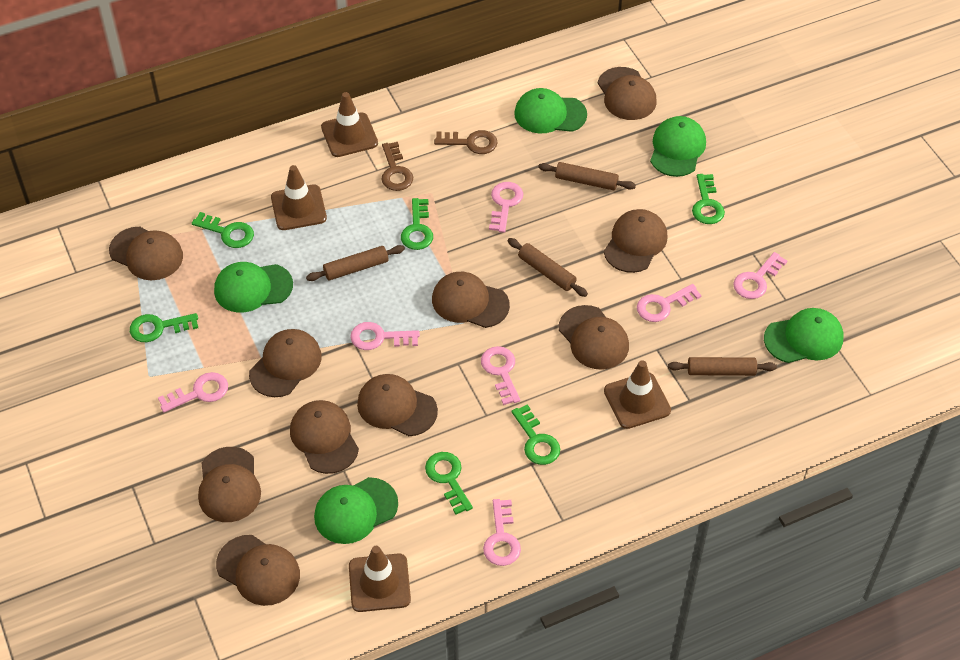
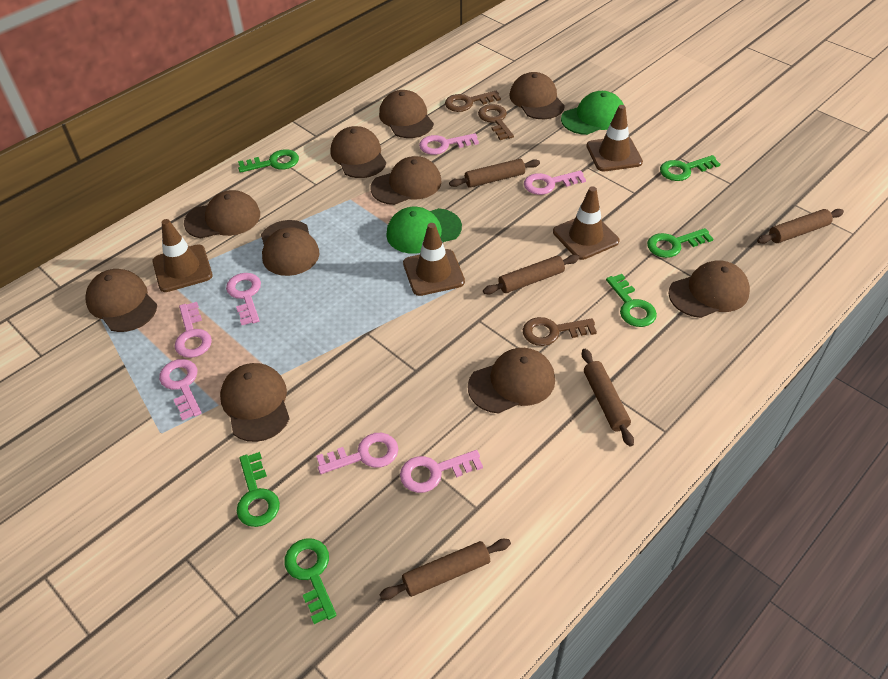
brown key: 2 -> 3
brown rolling pin: 4 -> 5
green cap: 5 -> 2

